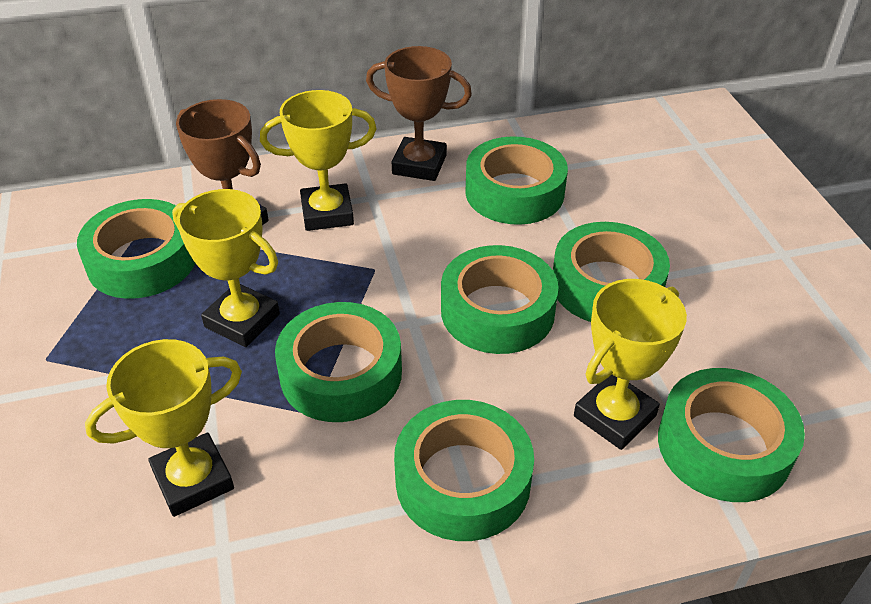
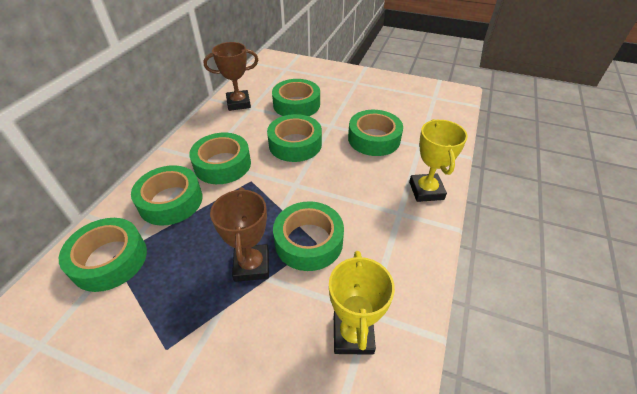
yellow trophy: 4 -> 2

